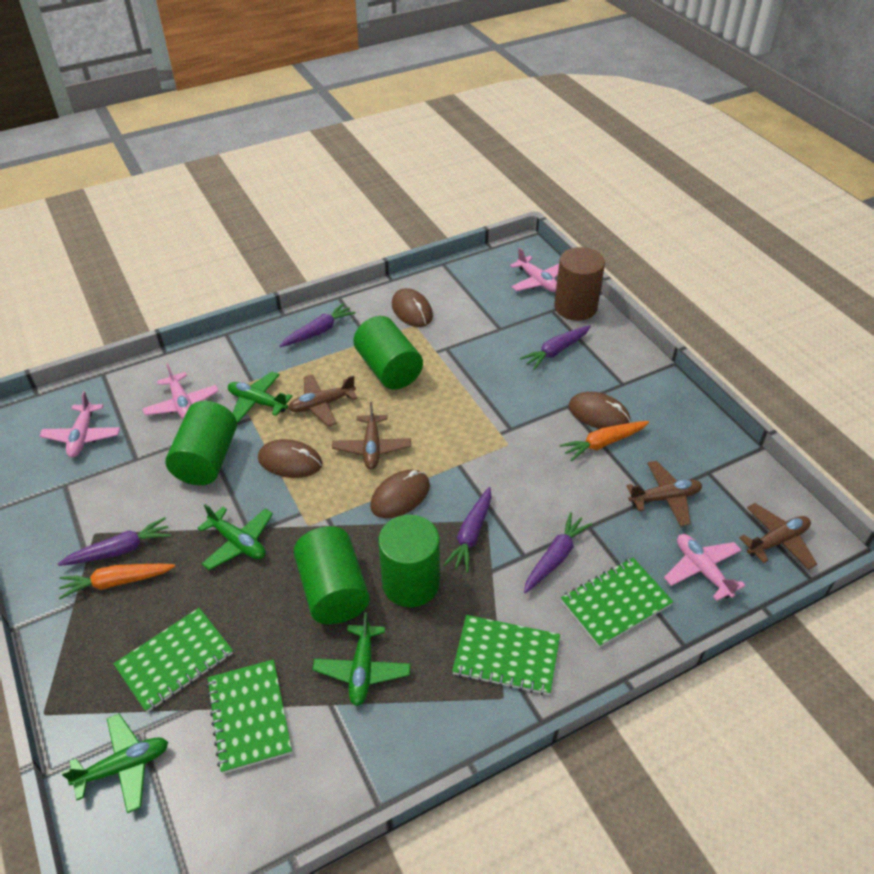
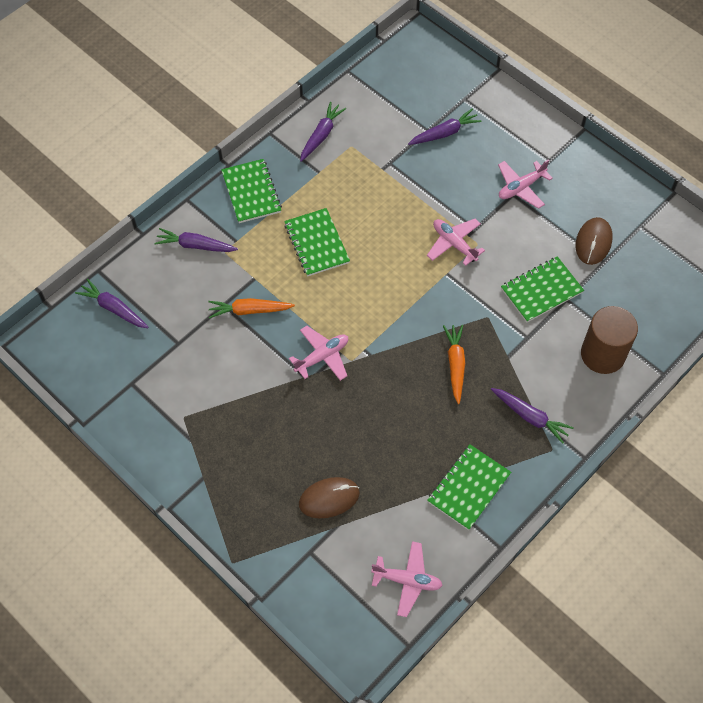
brown mouse: 4 -> 2
brown plane: 4 -> 0
green cylinder: 4 -> 0
green plane: 4 -> 0

